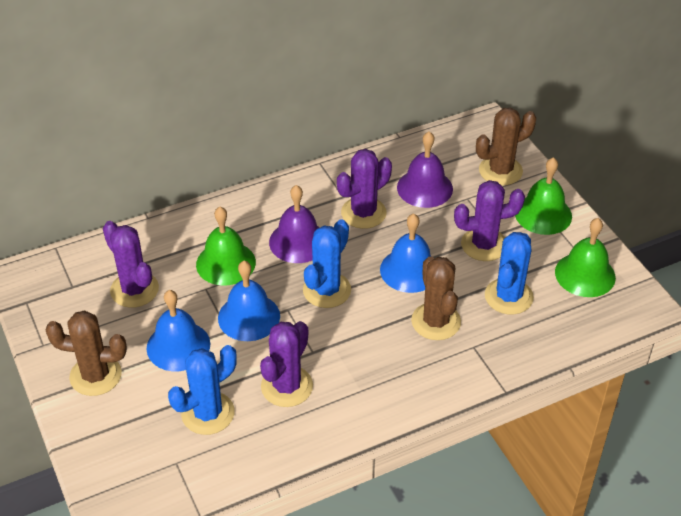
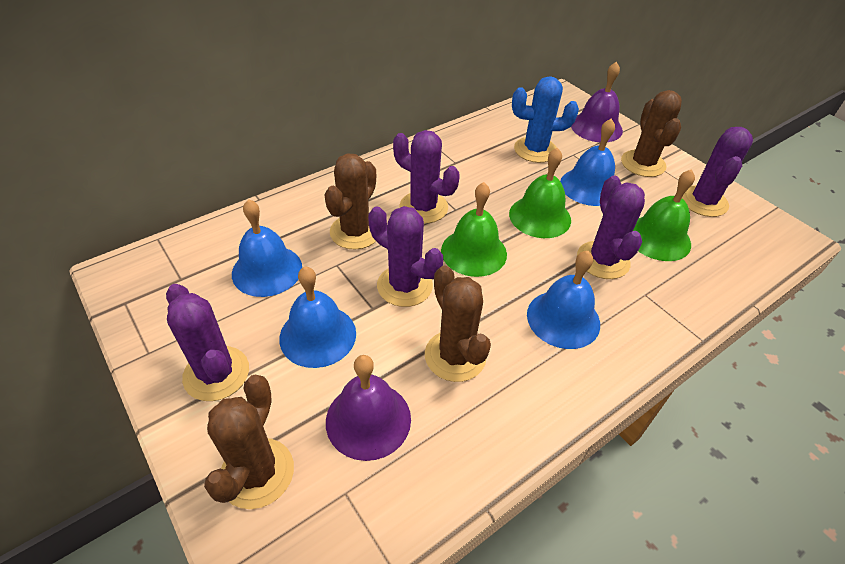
blue bell: 3 -> 4
blue cactus: 3 -> 1
brown cactus: 3 -> 4
purple cactus: 4 -> 5

